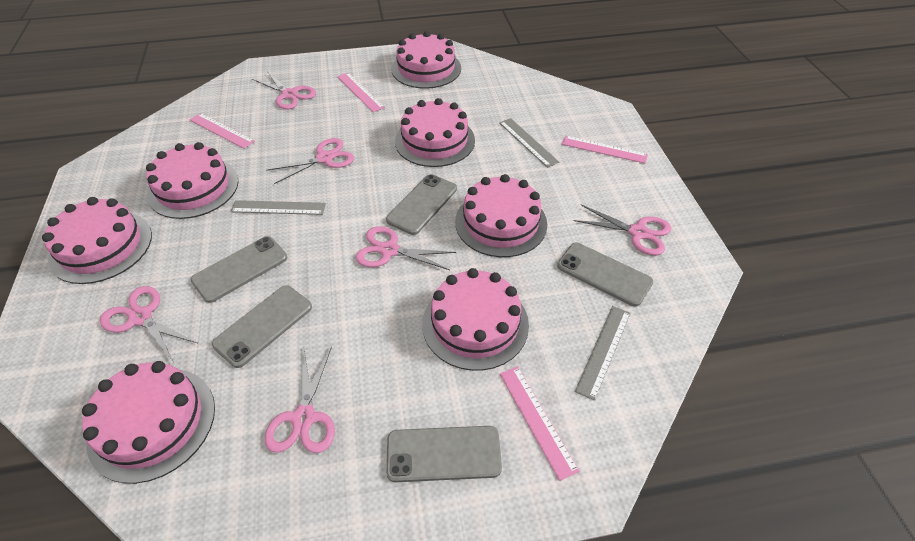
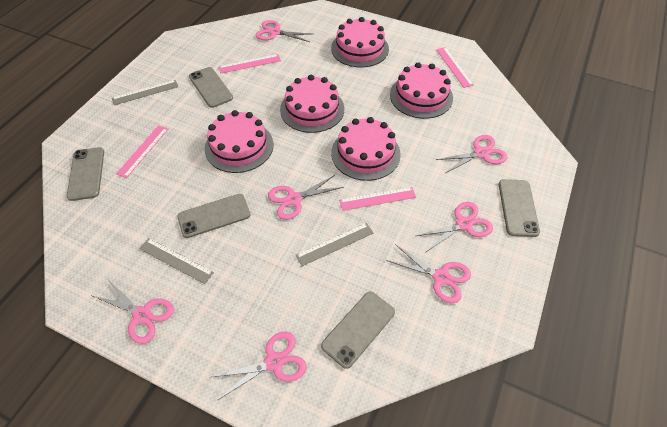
pink cake: 7 -> 5
pink scissors: 6 -> 7

